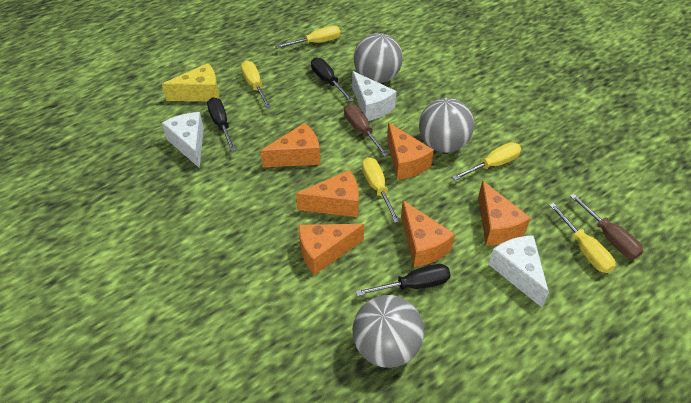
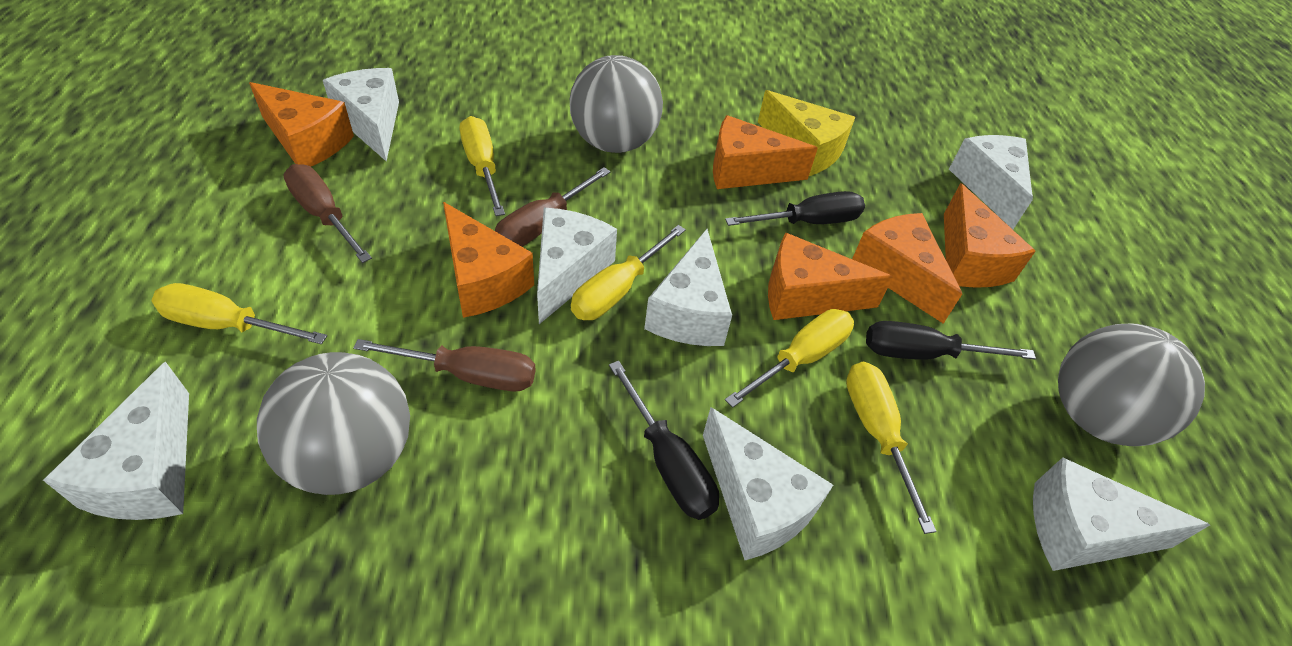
brown screwdriver: 2 -> 3
white cheese: 3 -> 7

